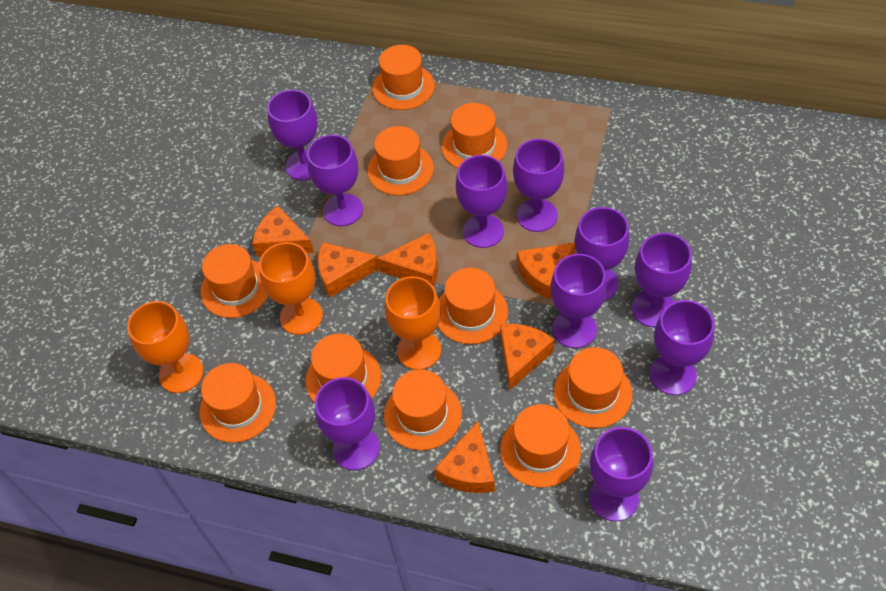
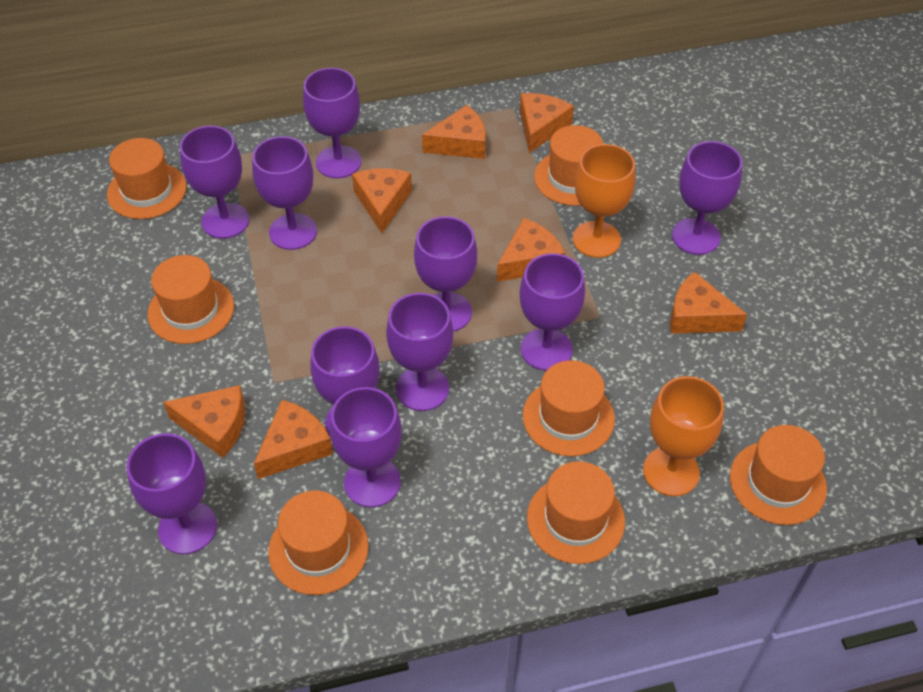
orange cheese: 6 -> 7
orange goblet: 3 -> 2
orange hat: 10 -> 7

